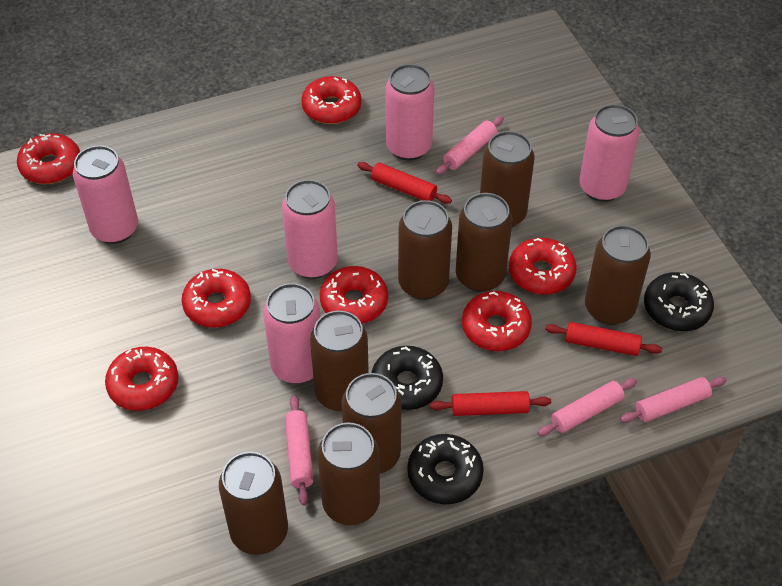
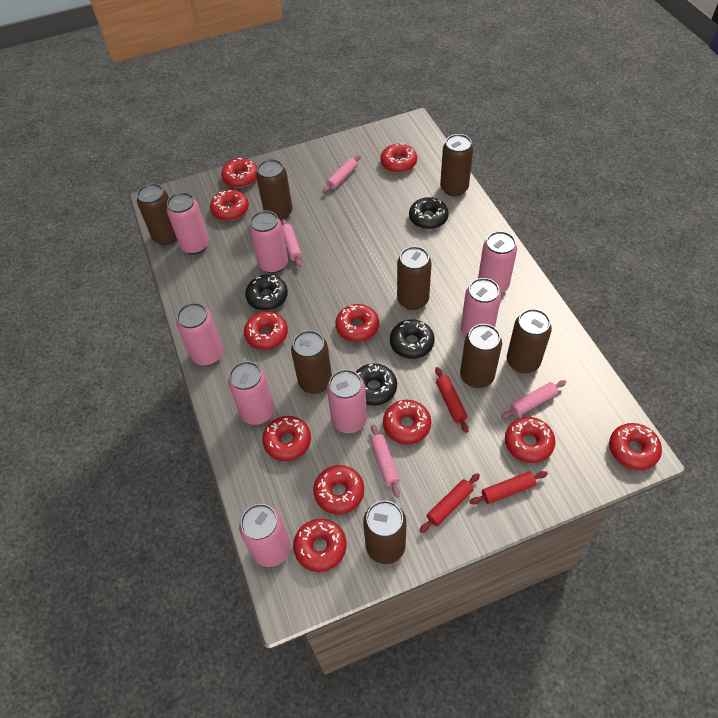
black donut: 3 -> 4
pink can: 5 -> 8
red donut: 7 -> 11

